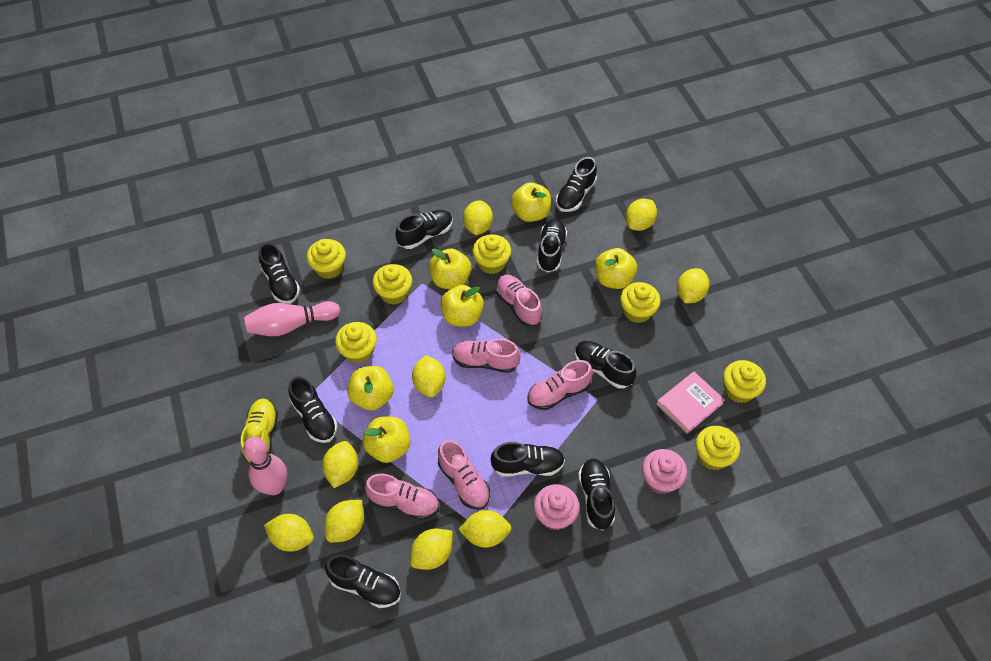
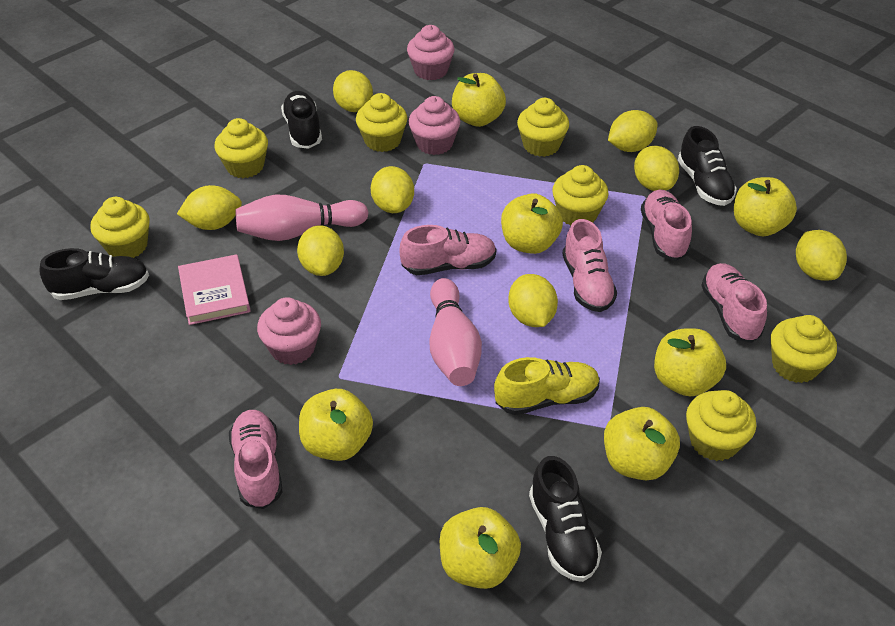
black shoe: 9 -> 4
pink cupcake: 2 -> 3
yellow apple: 6 -> 7
yellow lemon: 9 -> 8

